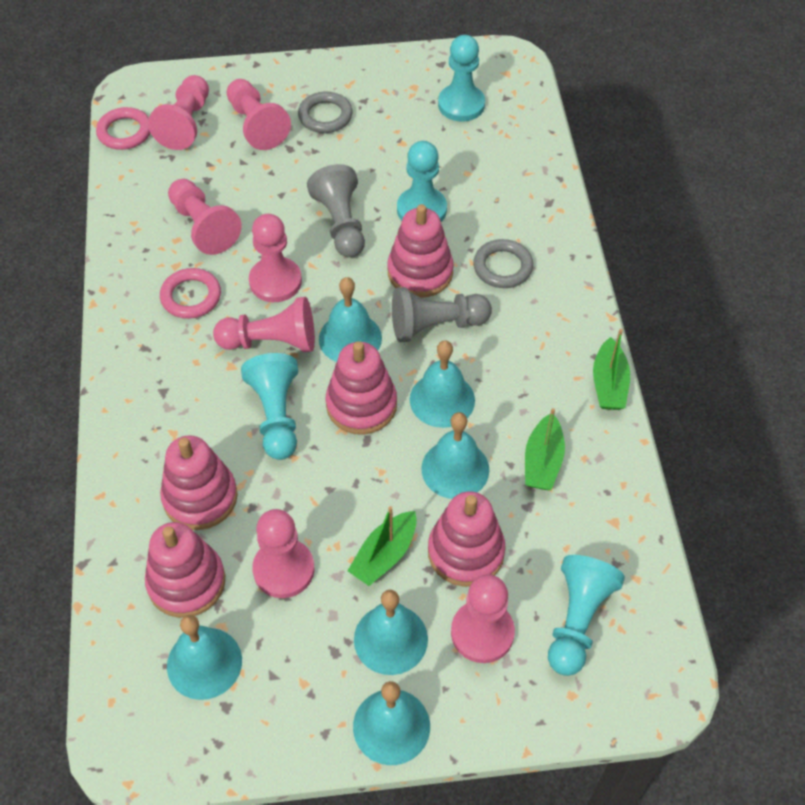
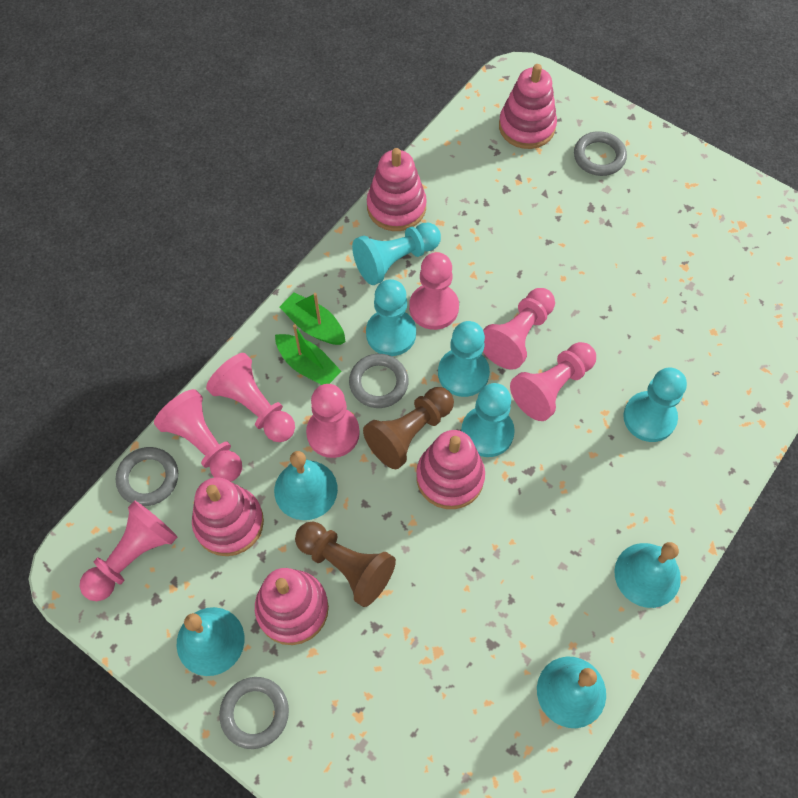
brown pawn: 0 -> 2
green boat: 3 -> 2
grey pawn: 2 -> 0
grey ring: 2 -> 4
pink ring: 2 -> 0
turquoise bell: 6 -> 4
turquoise pawn: 4 -> 5

